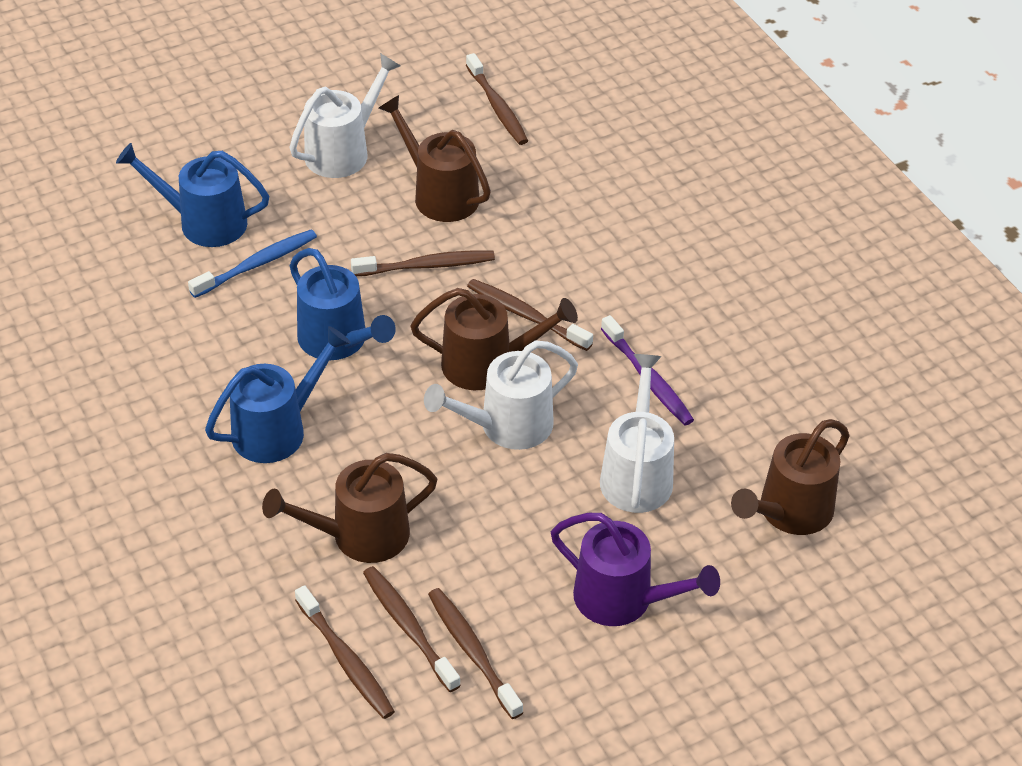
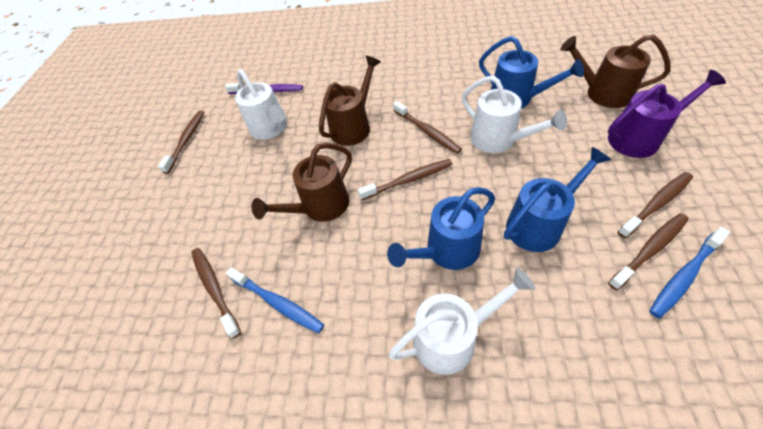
blue toothbrush: 1 -> 2
brown watering can: 4 -> 3

